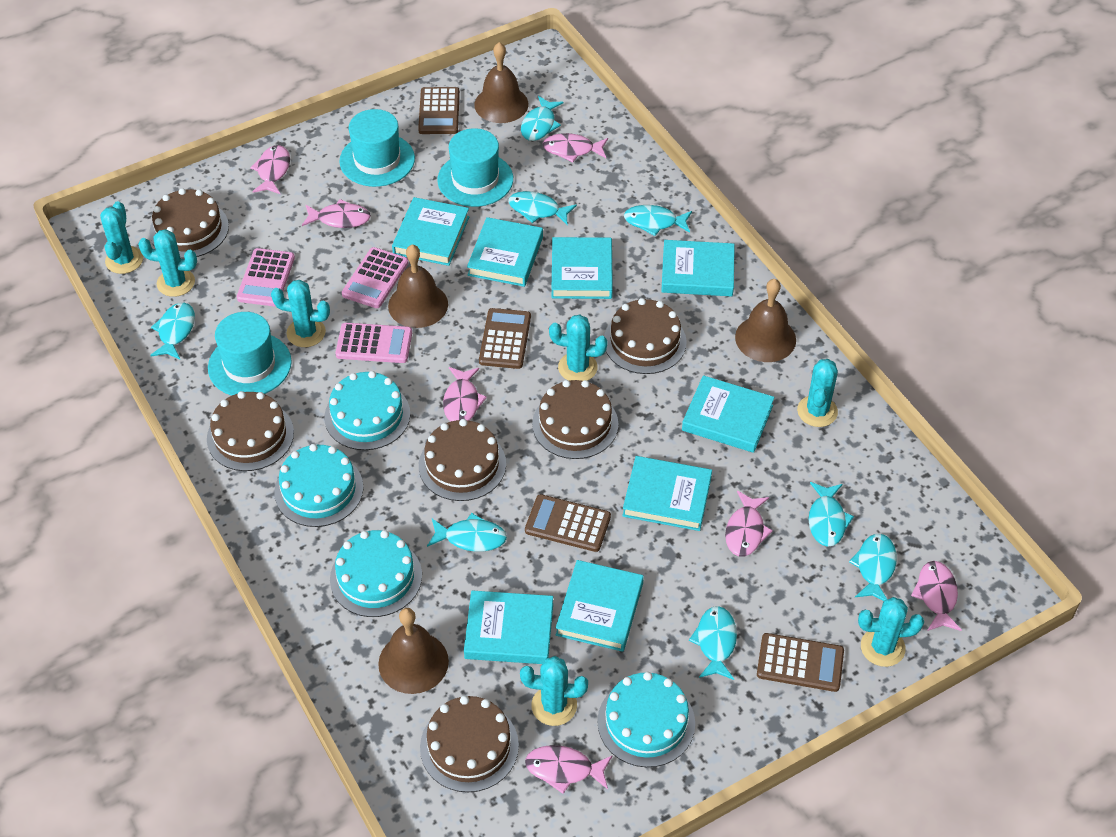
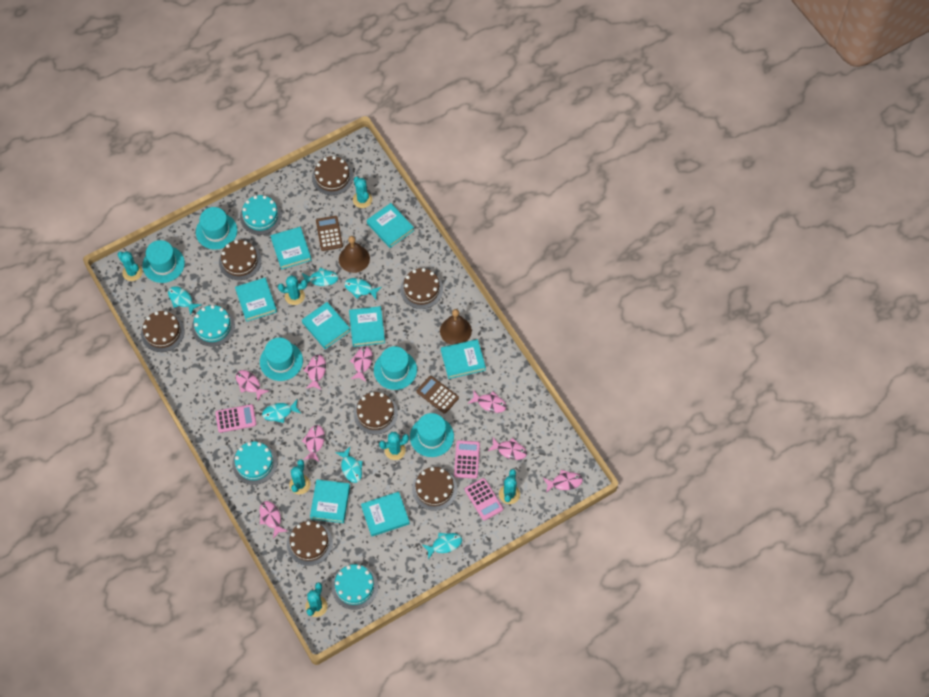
brown bell: 4 -> 2
brown cake: 6 -> 7
brown calculator: 4 -> 2
pink fish: 7 -> 8
turquoise fish: 8 -> 6
turquoise hat: 3 -> 5

